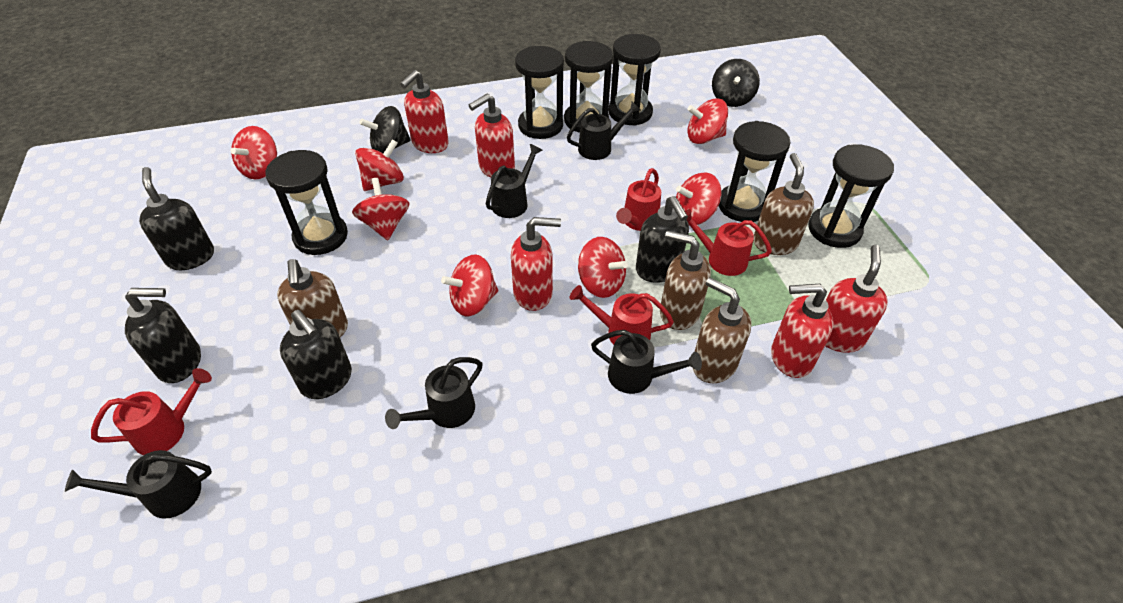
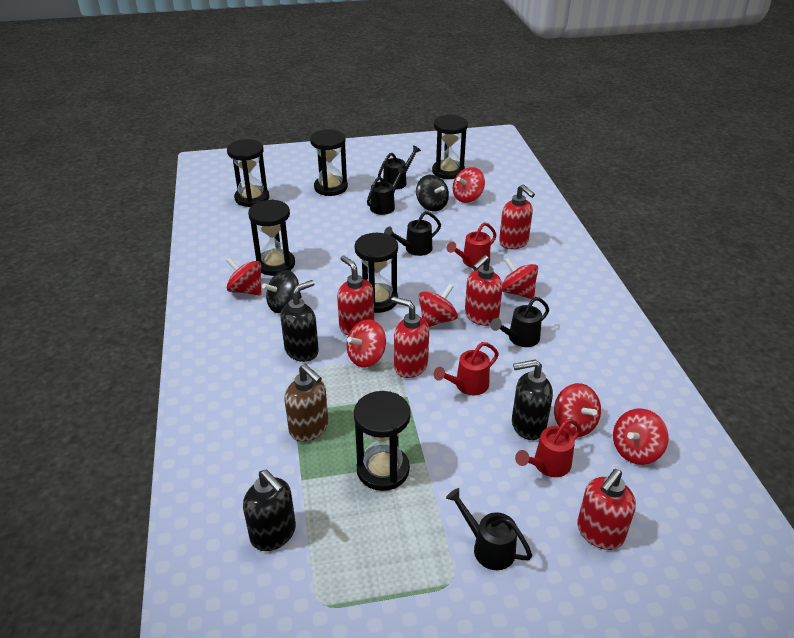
black soap dispenser: 4 -> 3
brown soap dispenser: 4 -> 1
red watering can: 4 -> 3

